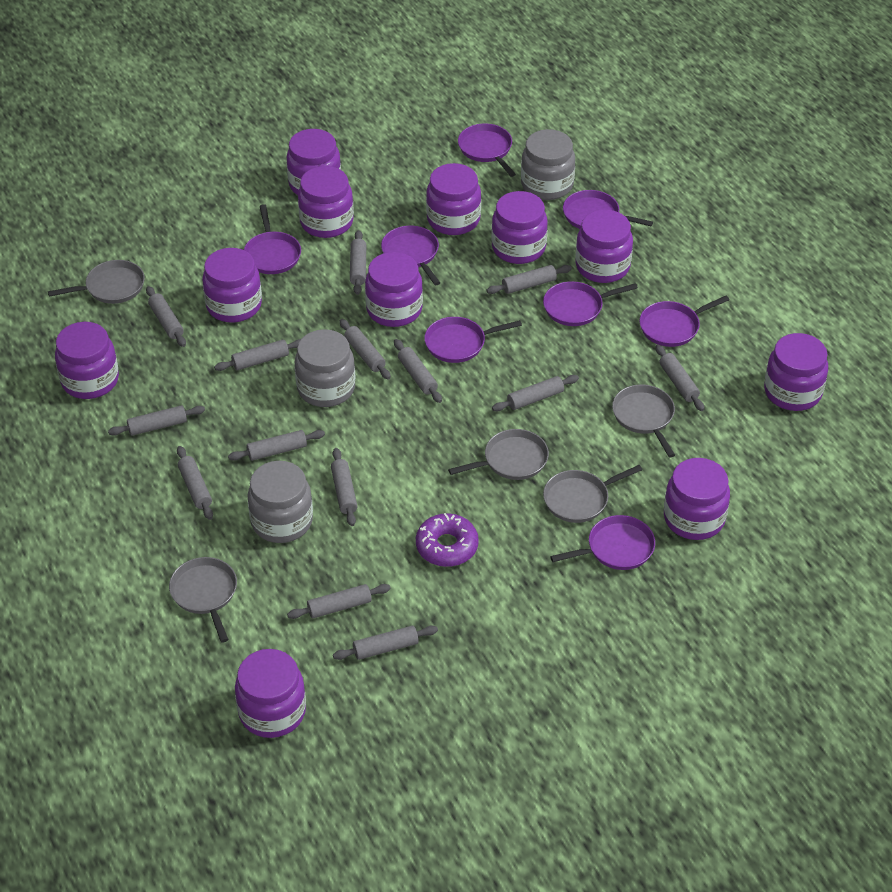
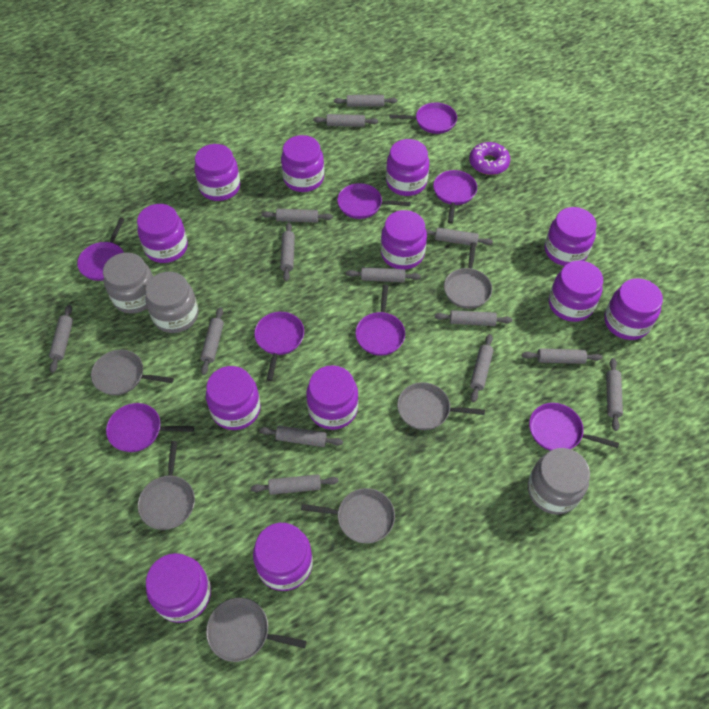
grey pan: 5 -> 6
purple jar: 11 -> 12

